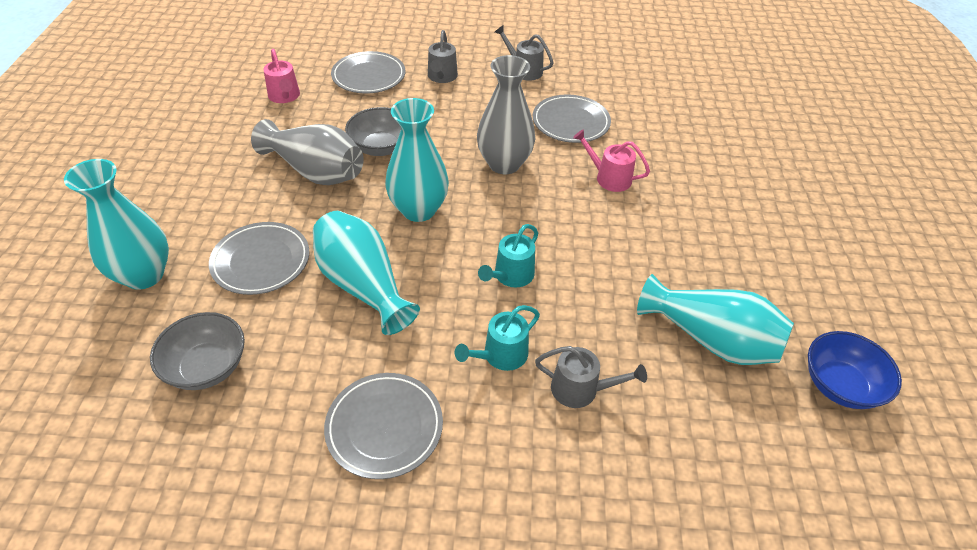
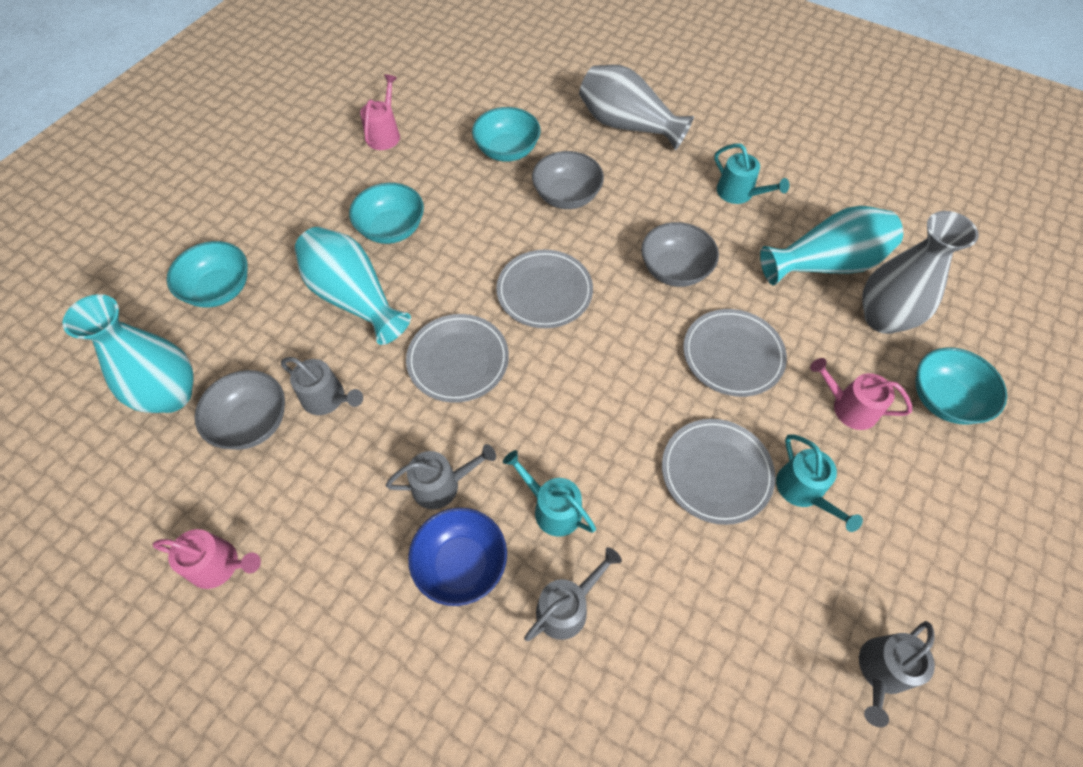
grey bowl: 2 -> 3
grey watering can: 3 -> 4
pink watering can: 2 -> 3
turquoise bowl: 0 -> 4
turquoise vase: 4 -> 3
turquoise watering can: 2 -> 3

